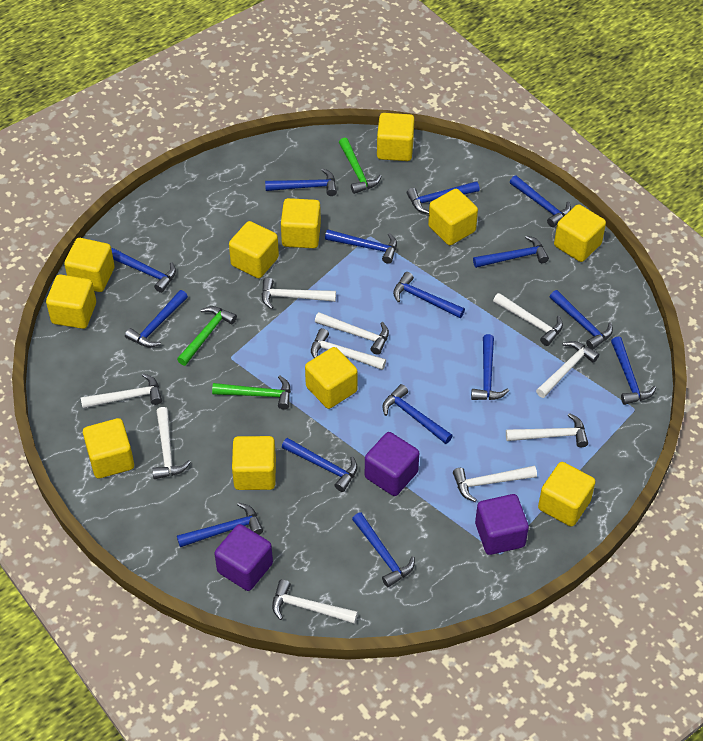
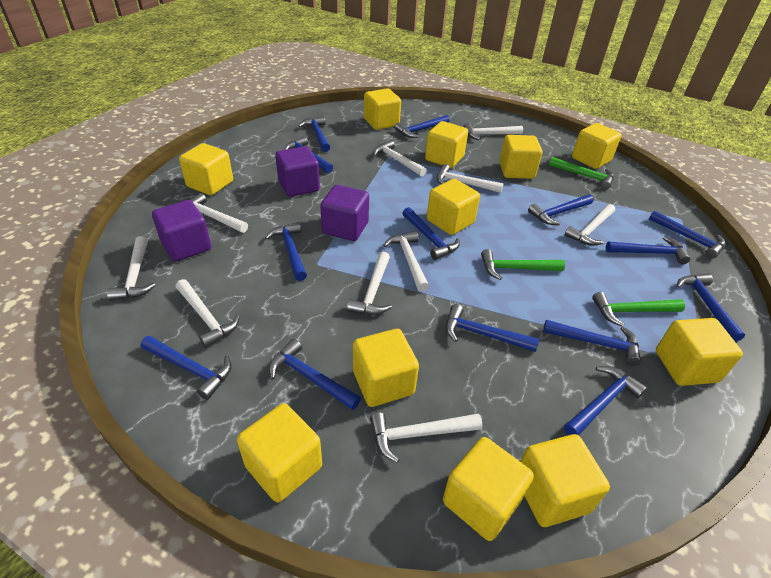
blue hammer: 15 -> 14

